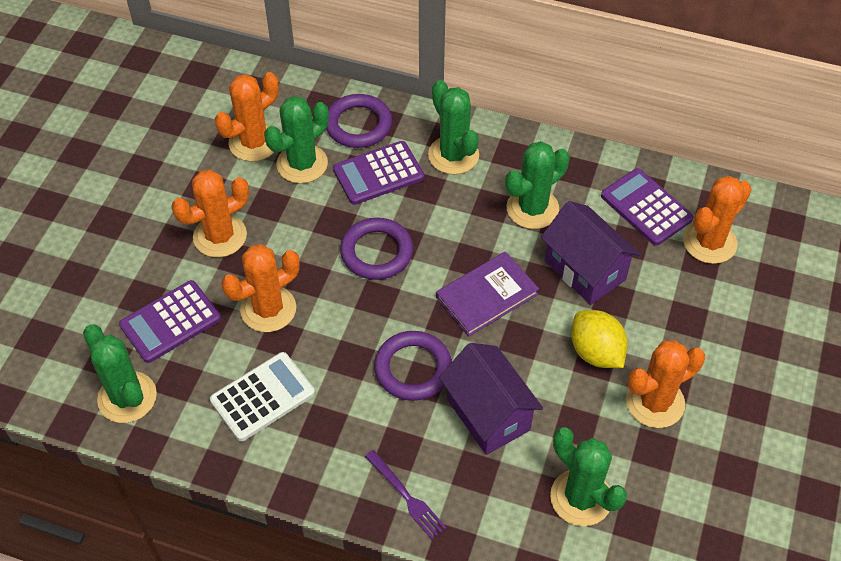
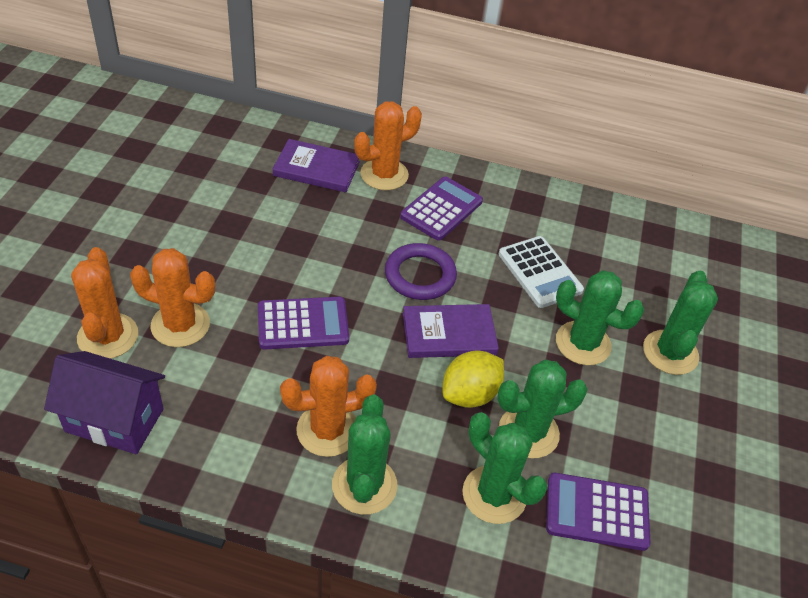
orange cactus: 5 -> 4
purple book: 1 -> 2
purple fork: 1 -> 0
purple house: 2 -> 1
purple ring: 3 -> 1

